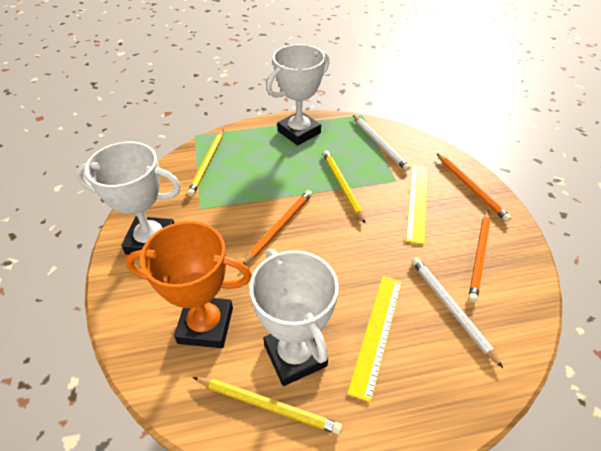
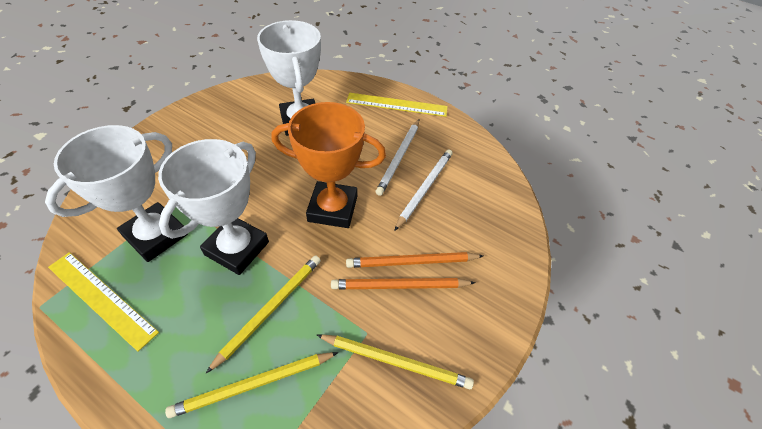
orange pencil: 3 -> 2

